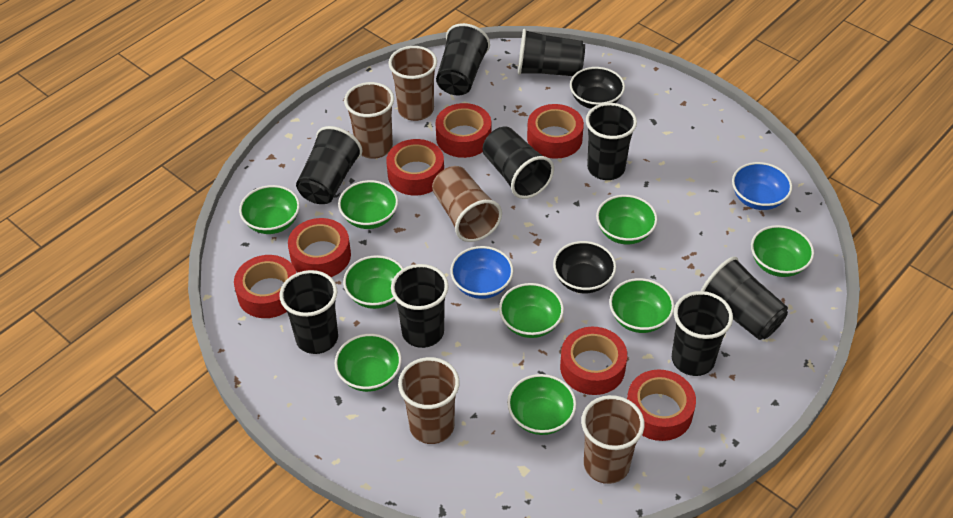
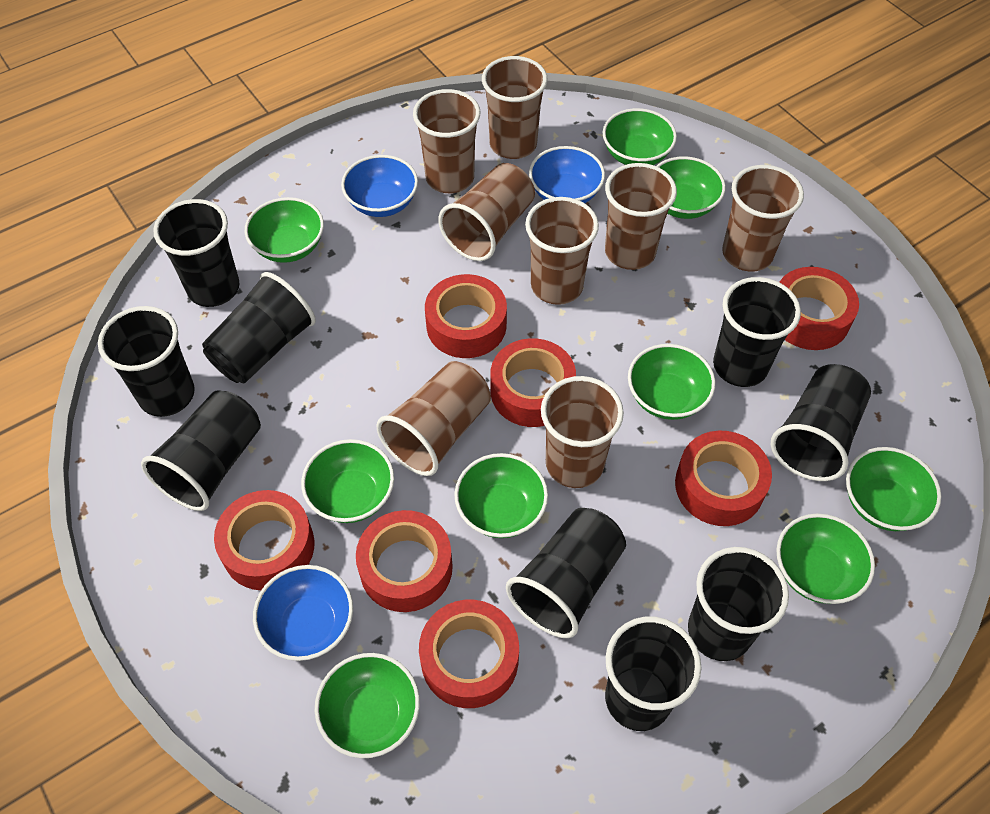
black bowl: 2 -> 0
blue bowl: 2 -> 3
brown cup: 5 -> 8

